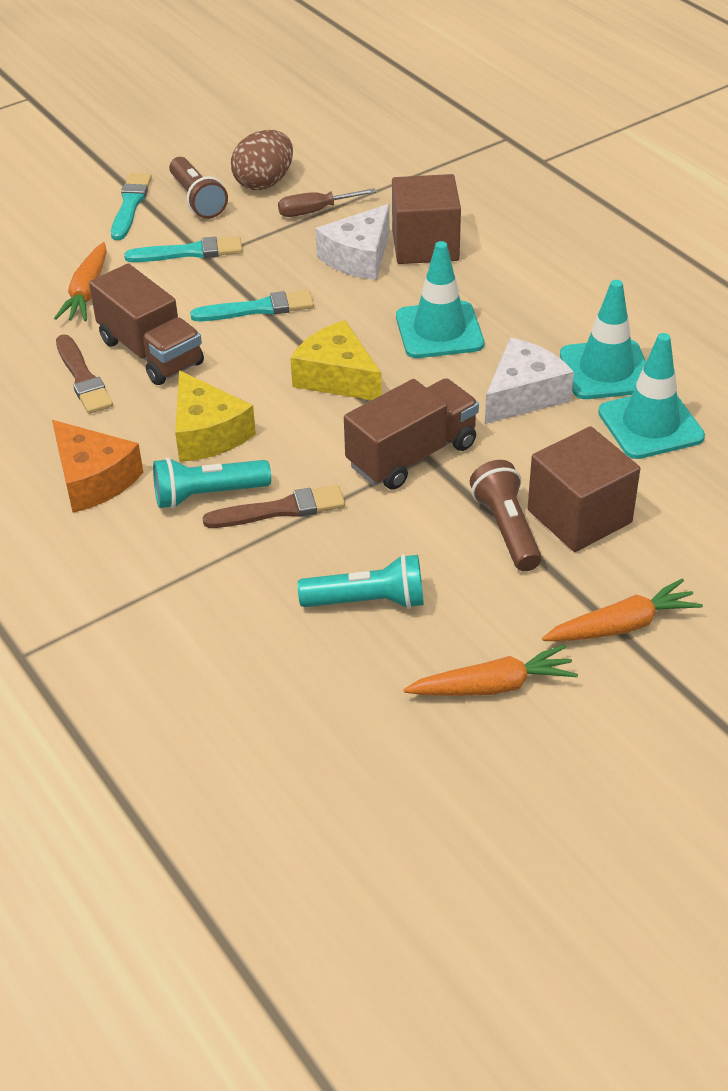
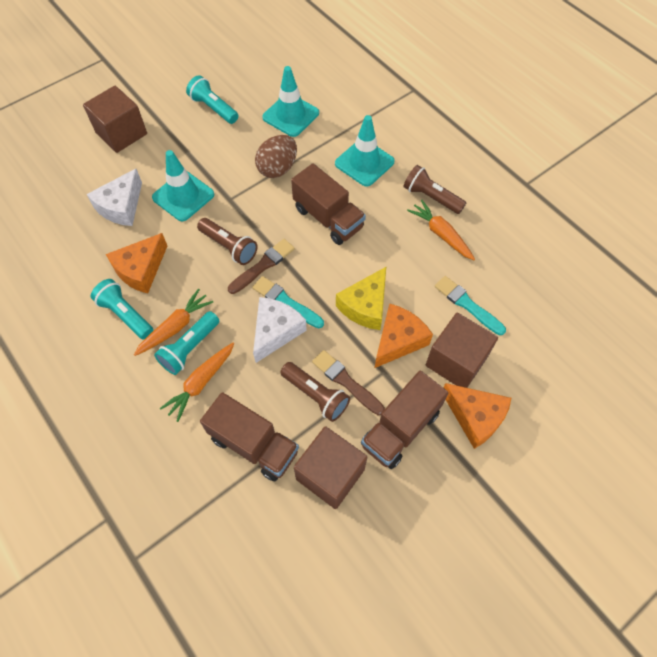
brown cube: 2 -> 3
brown flashlight: 2 -> 3
brown screwdriver: 1 -> 0
brown truck: 2 -> 3
orange cheese: 1 -> 3
turquoise brush: 3 -> 2
turquoise flashlight: 2 -> 3
yellow cheese: 2 -> 1

